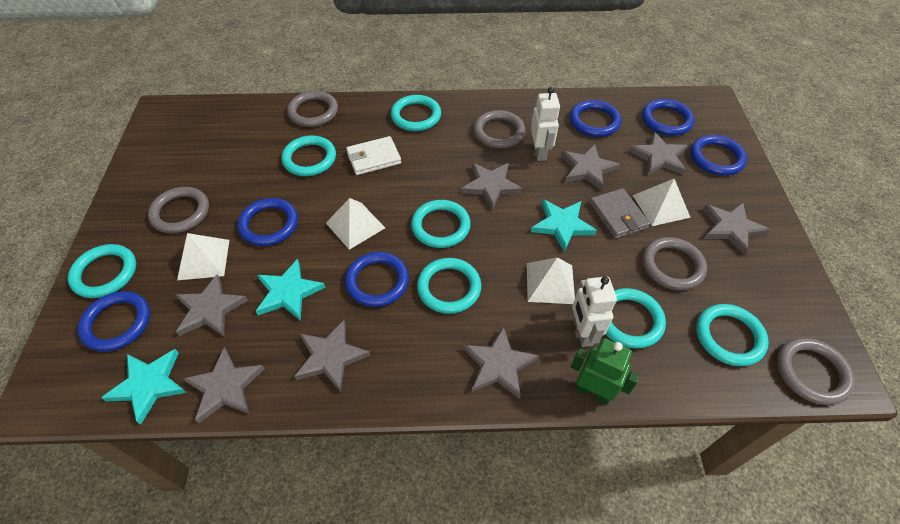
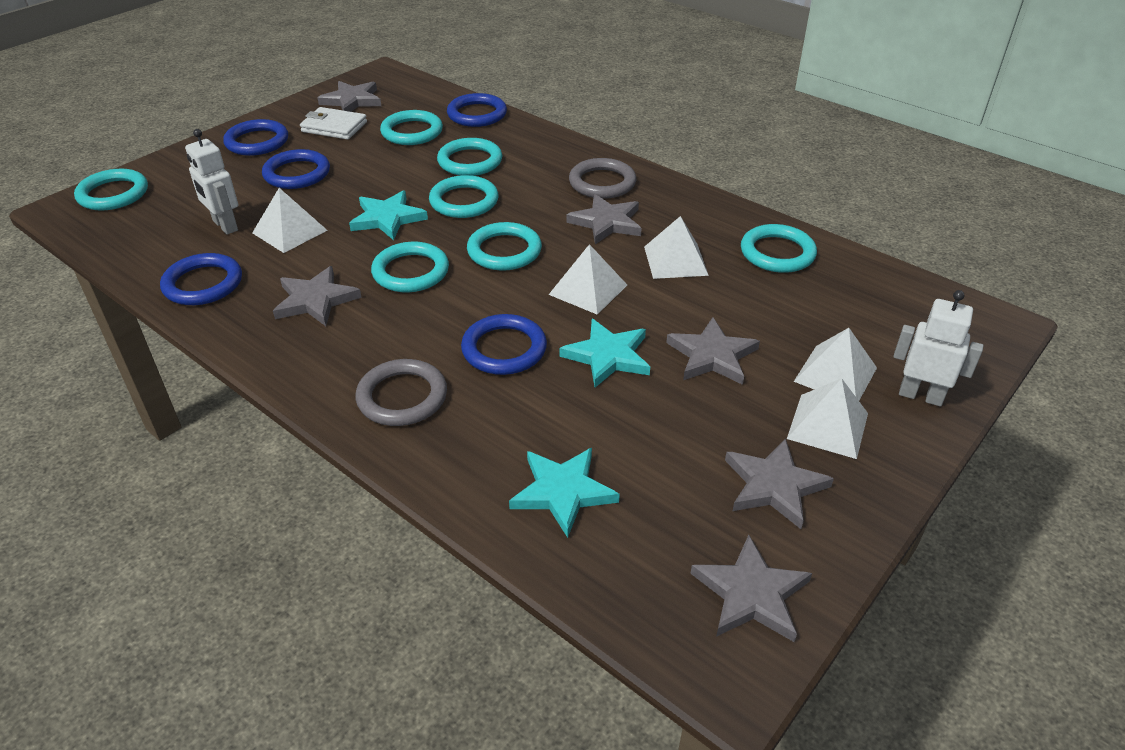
blue ring: 6 -> 5
green robot: 1 -> 0
grey ring: 5 -> 2
grey star: 8 -> 6
grey wallet: 1 -> 0
white pyramid: 4 -> 5

